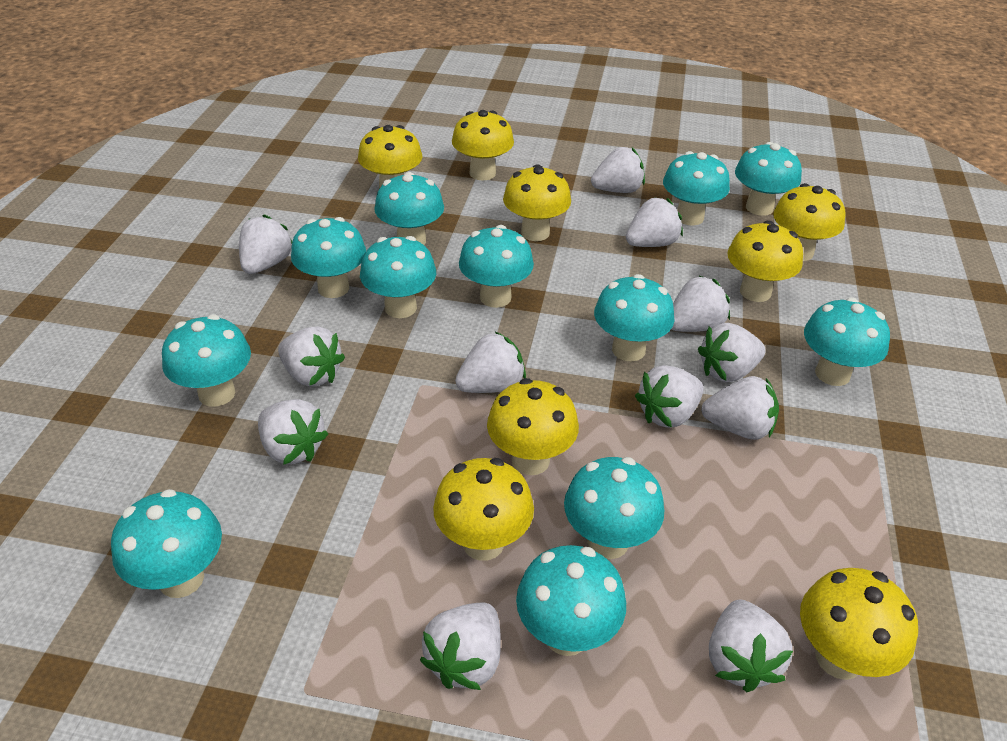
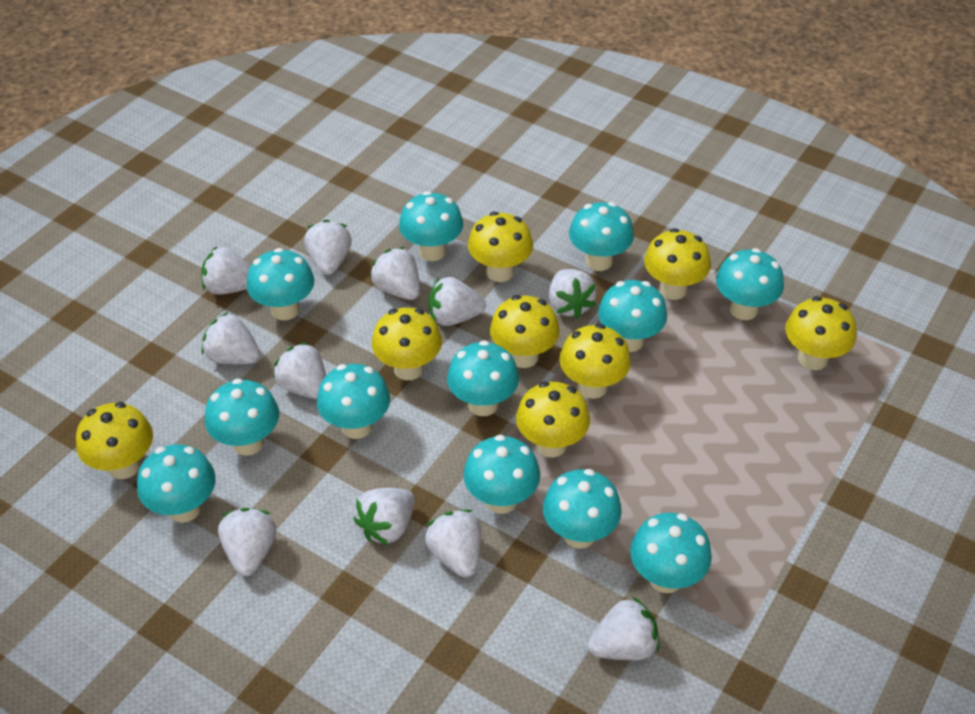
white strawberry: 12 -> 11

